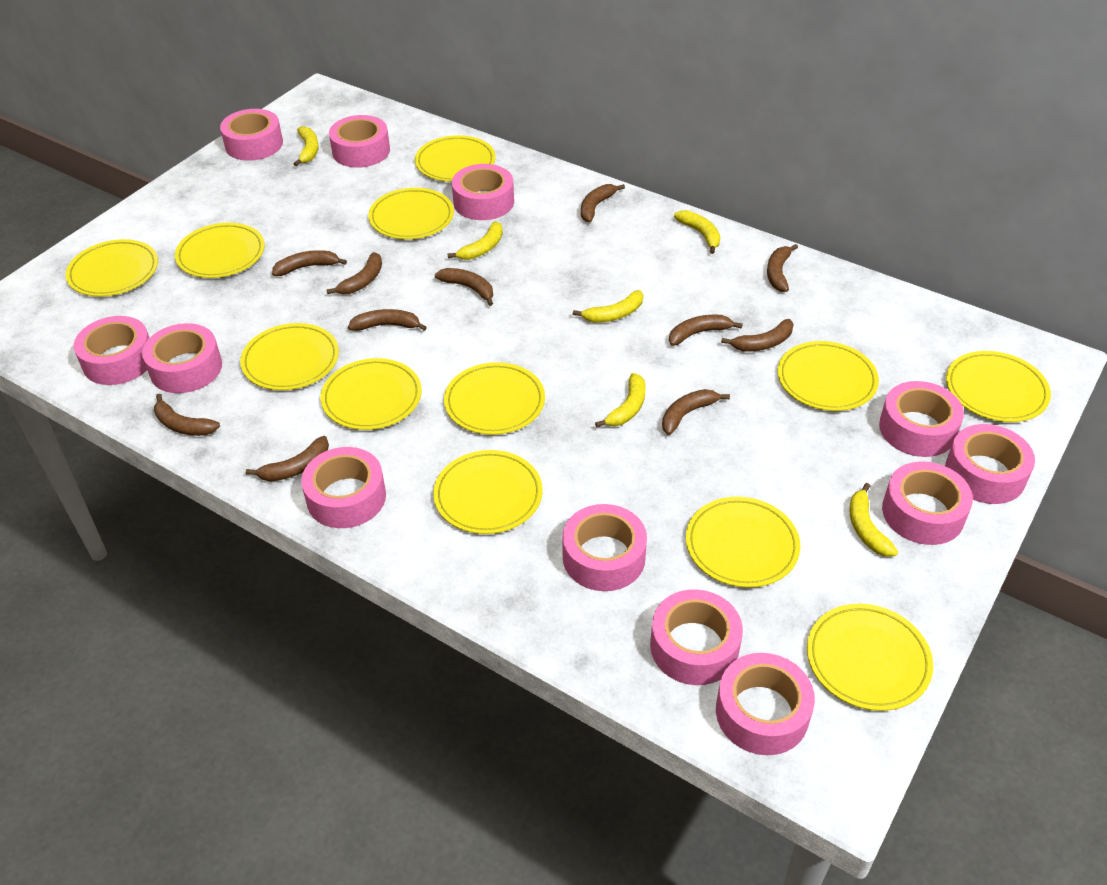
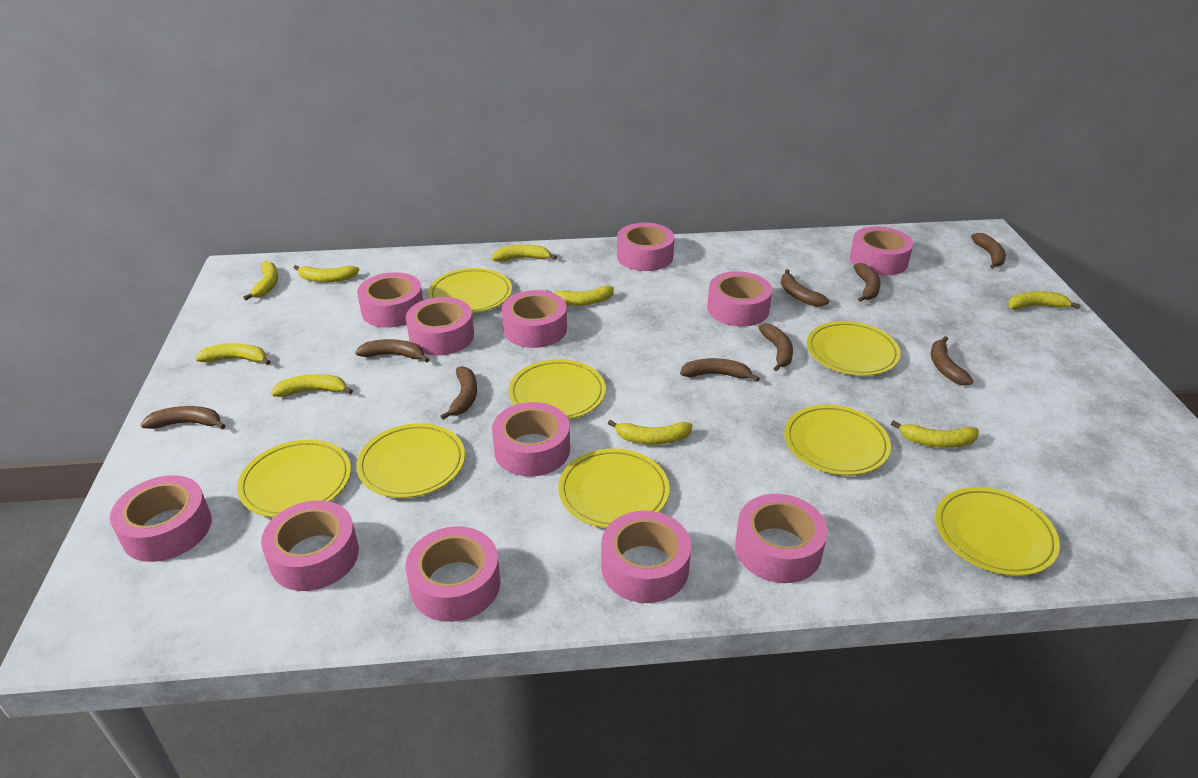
brown banana: 11 -> 9
yellow banana: 6 -> 9
yellow plate: 12 -> 8

